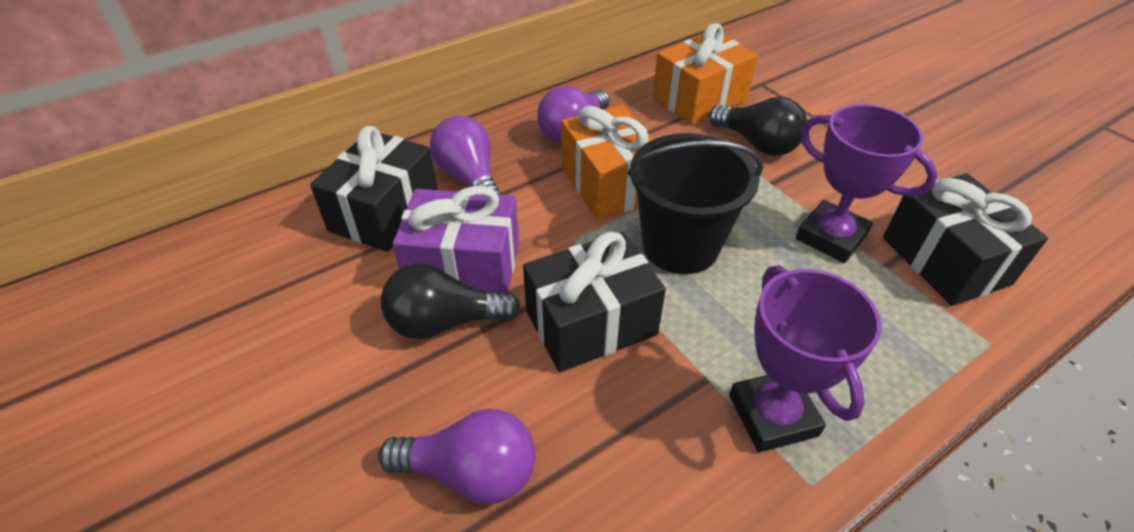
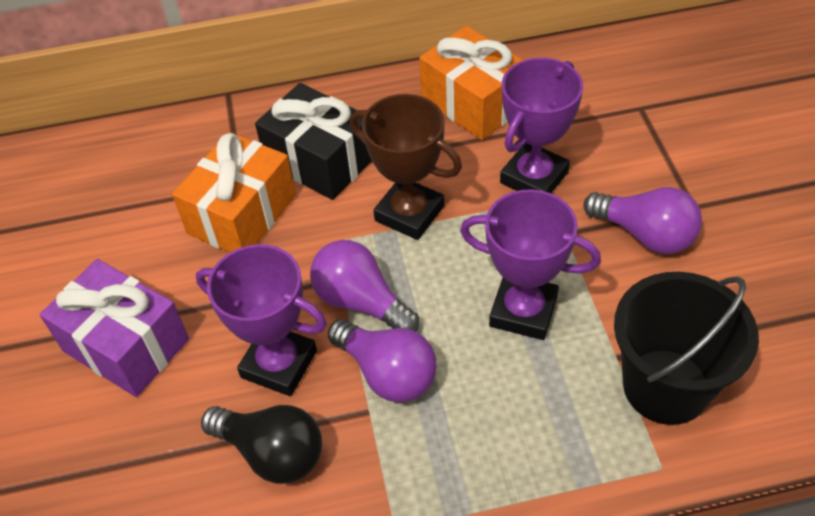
black gift: 3 -> 1
black light bulb: 2 -> 1
brown trophy: 0 -> 1
purple trophy: 2 -> 3

